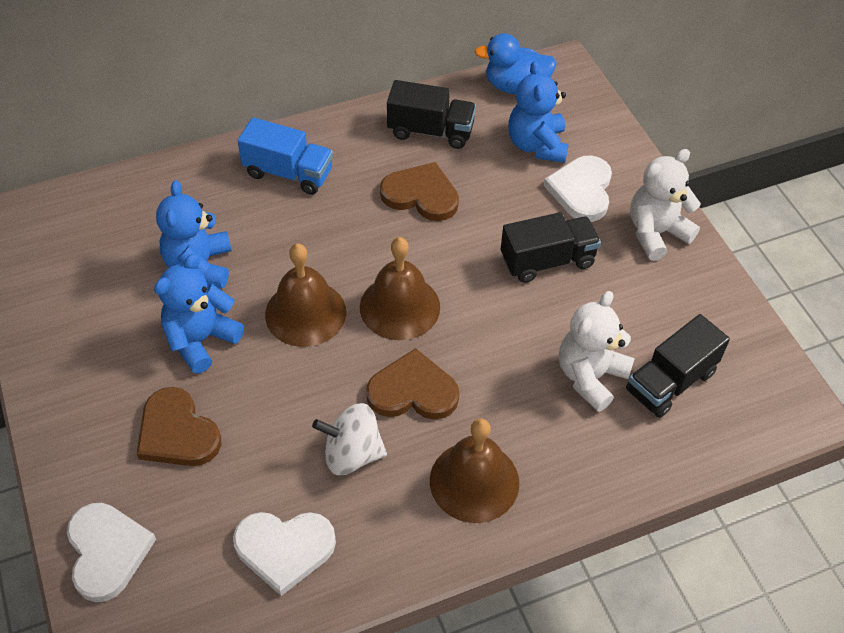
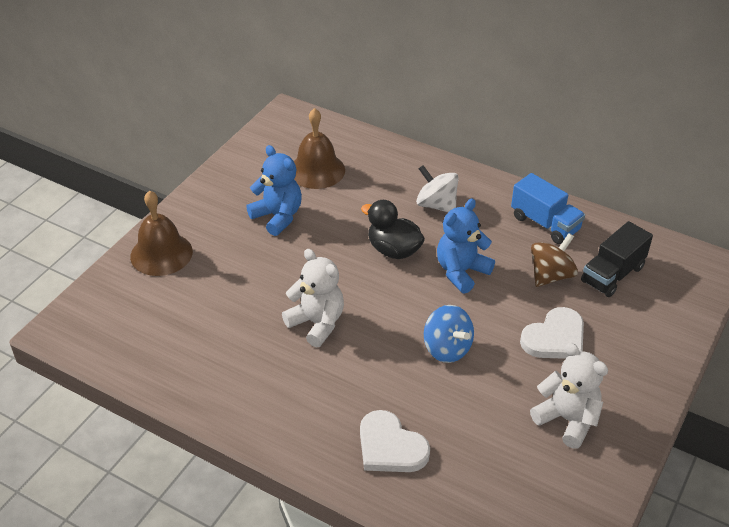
black duck: 0 -> 1
black truck: 3 -> 1
blue duck: 1 -> 0
blue spinning top: 0 -> 1
blue teddy bear: 3 -> 2
brown bell: 3 -> 2
brown heart: 3 -> 0
brown spinning top: 0 -> 1
white heart: 3 -> 2

